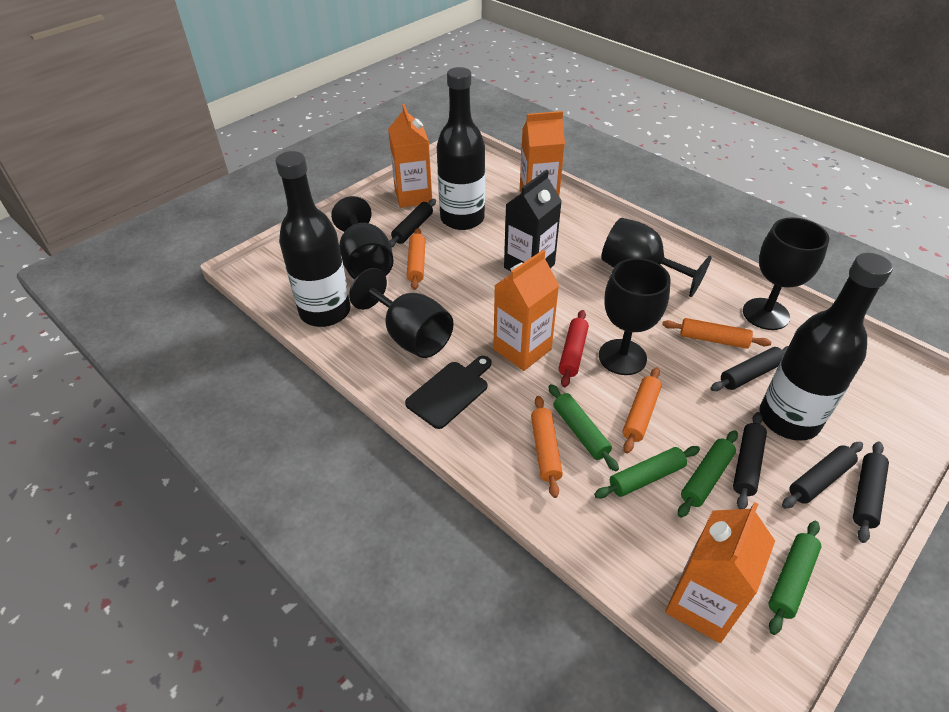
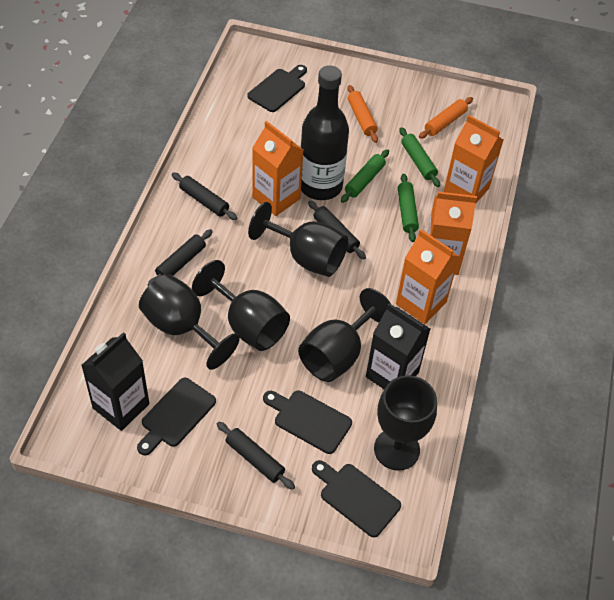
black bottle: 3 -> 1
black carton: 1 -> 2
black cutting board: 1 -> 4
black rolling pin: 5 -> 4
green rolling pin: 4 -> 3
orange rolling pin: 4 -> 2
red rolling pin: 1 -> 0

